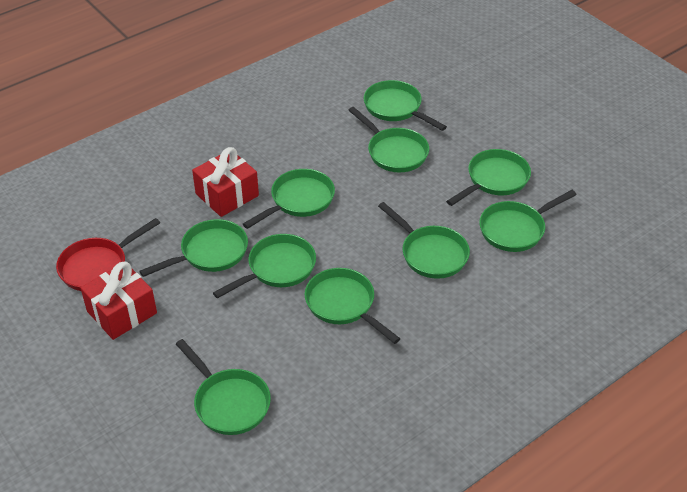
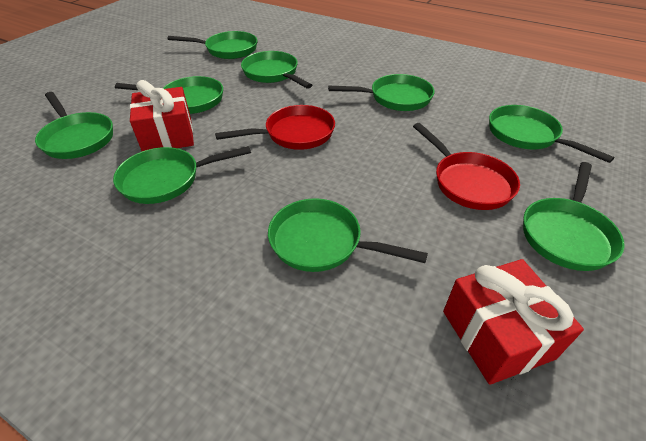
green pan: 10 -> 9
red pan: 1 -> 2

